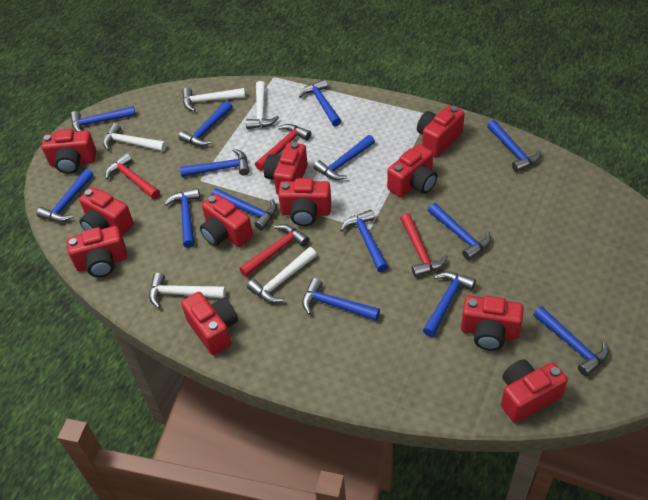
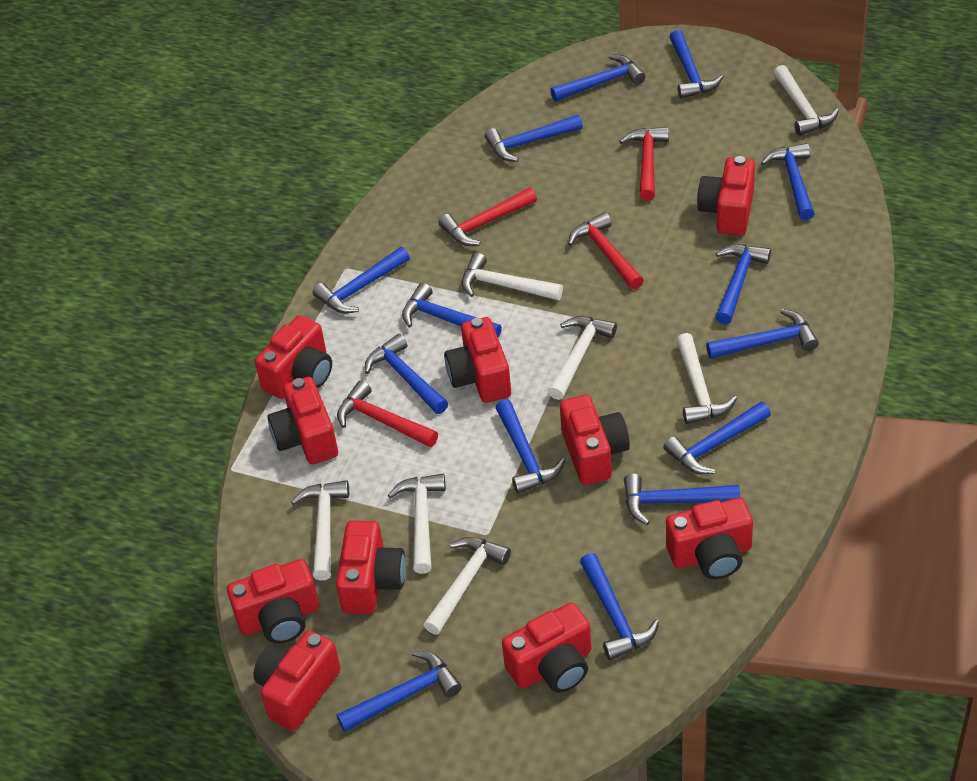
red camera: 11 -> 10
white hammer: 5 -> 7

